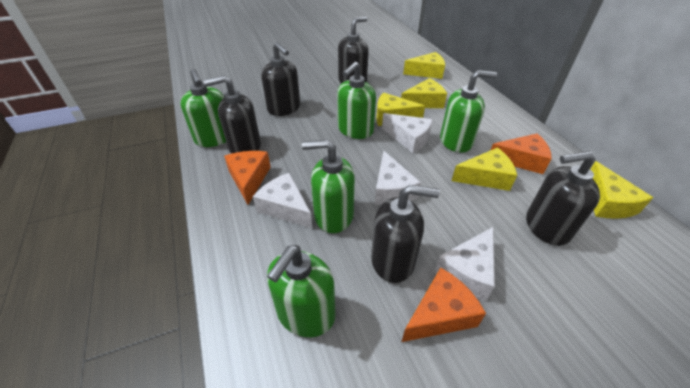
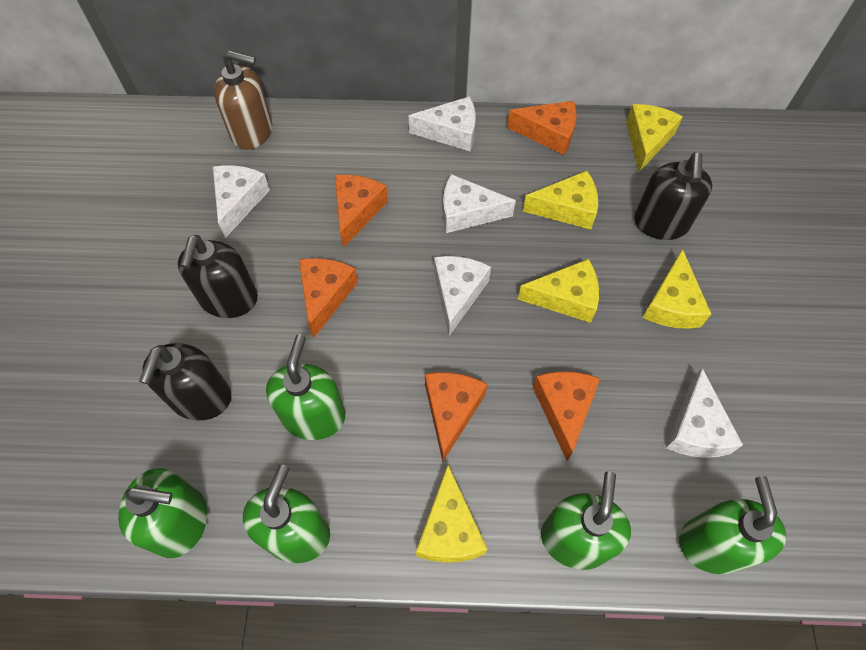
black soap dispenser: 5 -> 3
brown soap dispenser: 0 -> 1
orange cheese: 3 -> 5
white cheese: 4 -> 5

